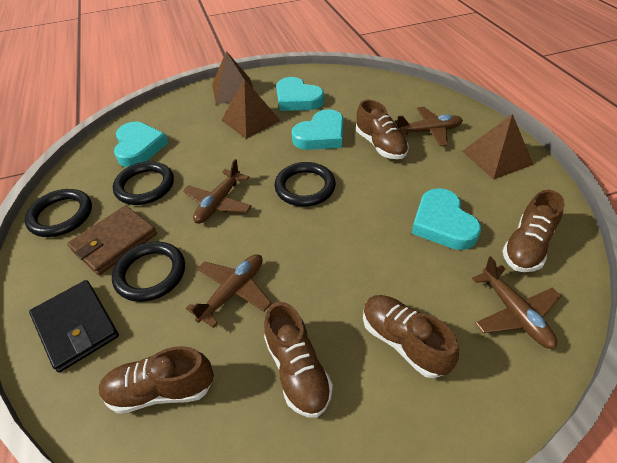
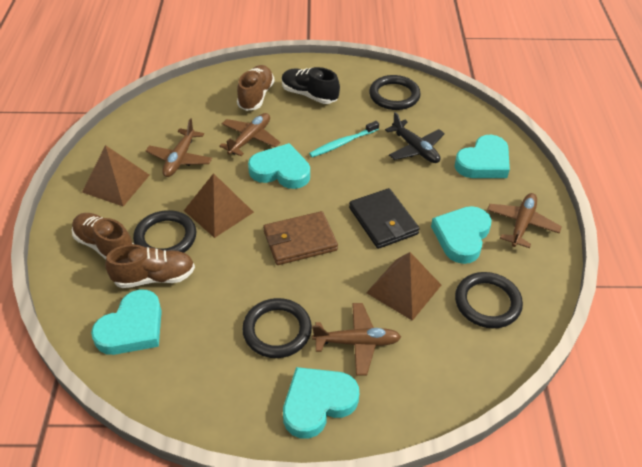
black plane: 0 -> 1
black shoe: 0 -> 1
brown shoe: 5 -> 3
turquoise heart: 4 -> 5
turquoise toothbrush: 0 -> 1

